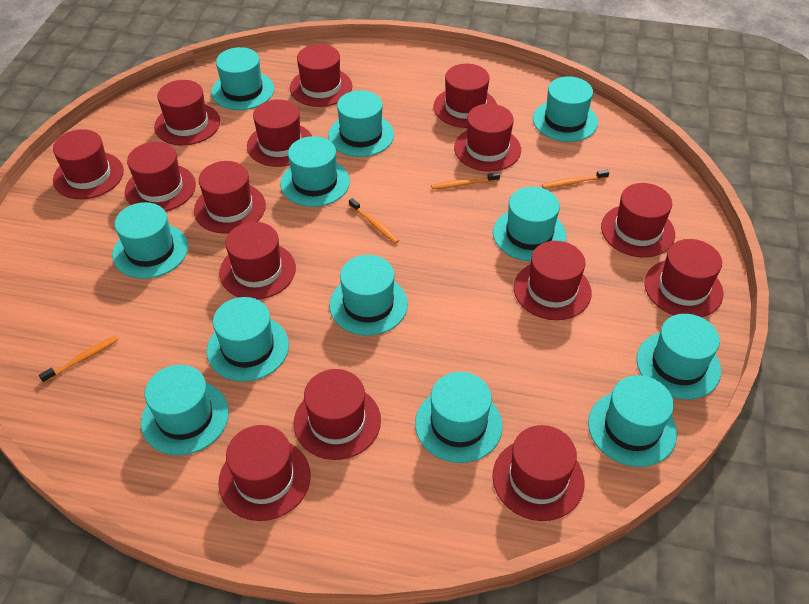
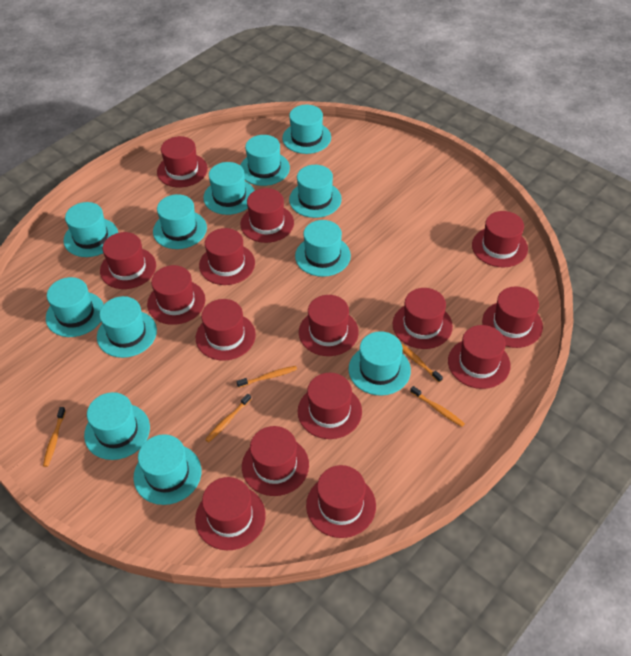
orange toothbrush: 4 -> 5

